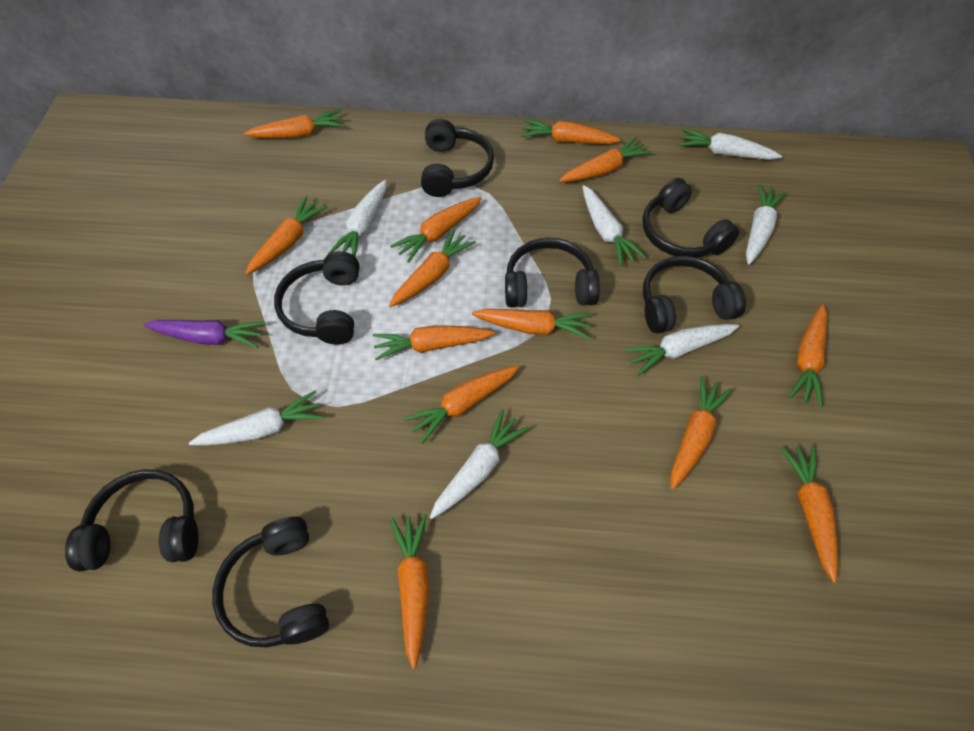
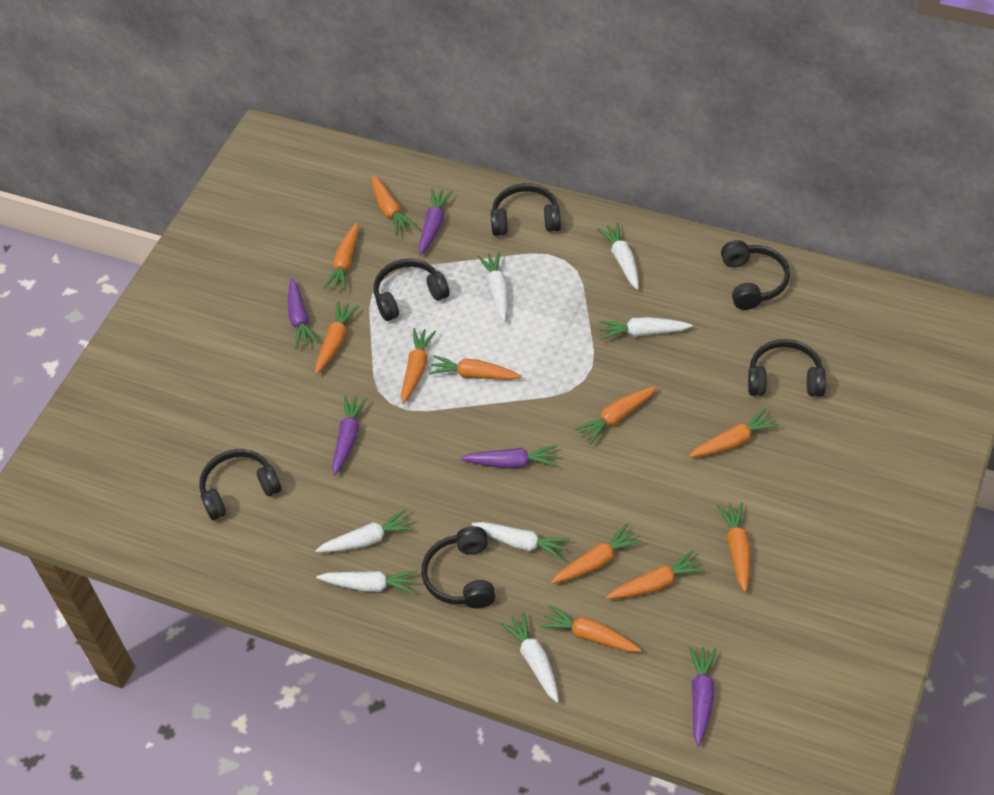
black headphones: 7 -> 6
orange carrot: 13 -> 11
purple carrot: 1 -> 5

